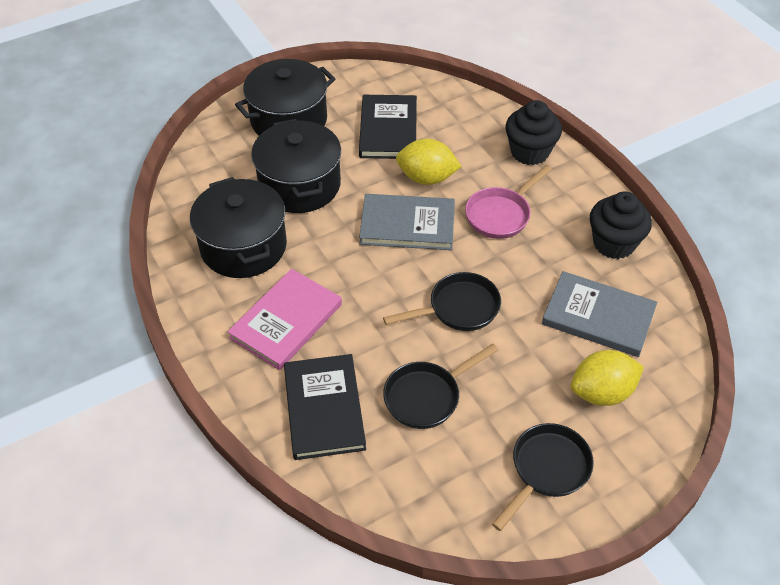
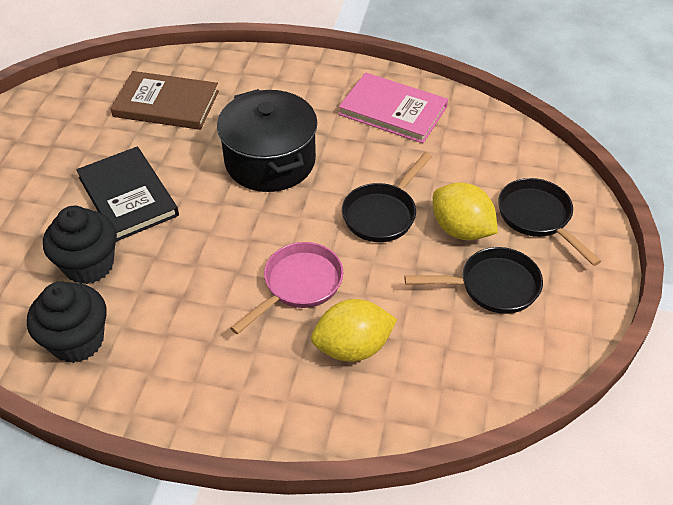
black book: 2 -> 1
black pot: 3 -> 1
brown book: 0 -> 1
grey book: 2 -> 0

